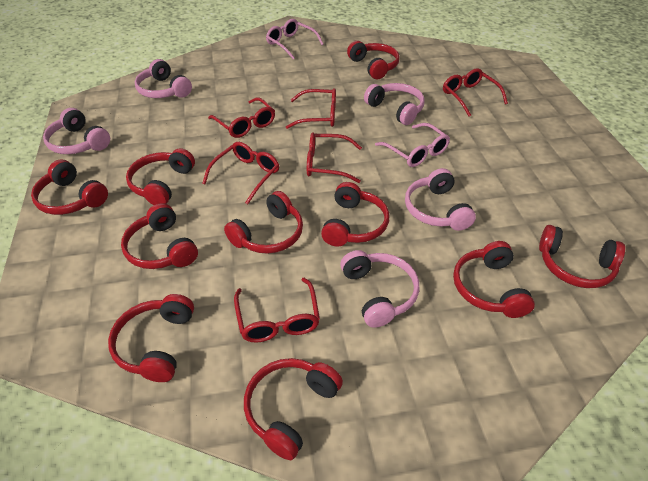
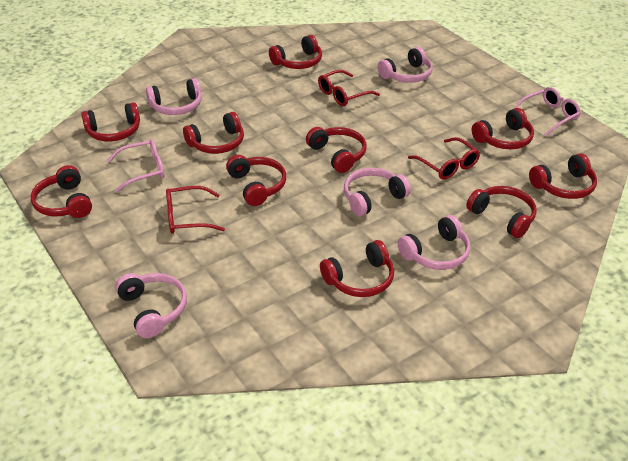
red glasses: 6 -> 3

